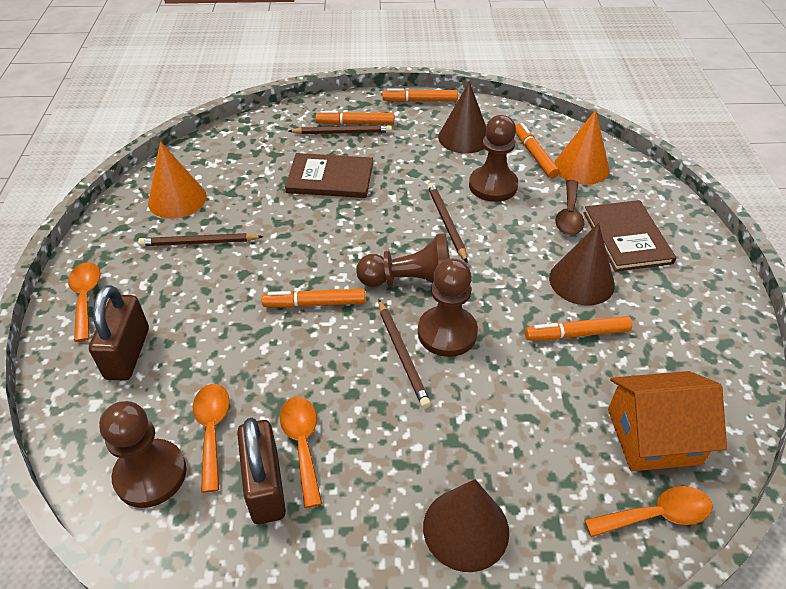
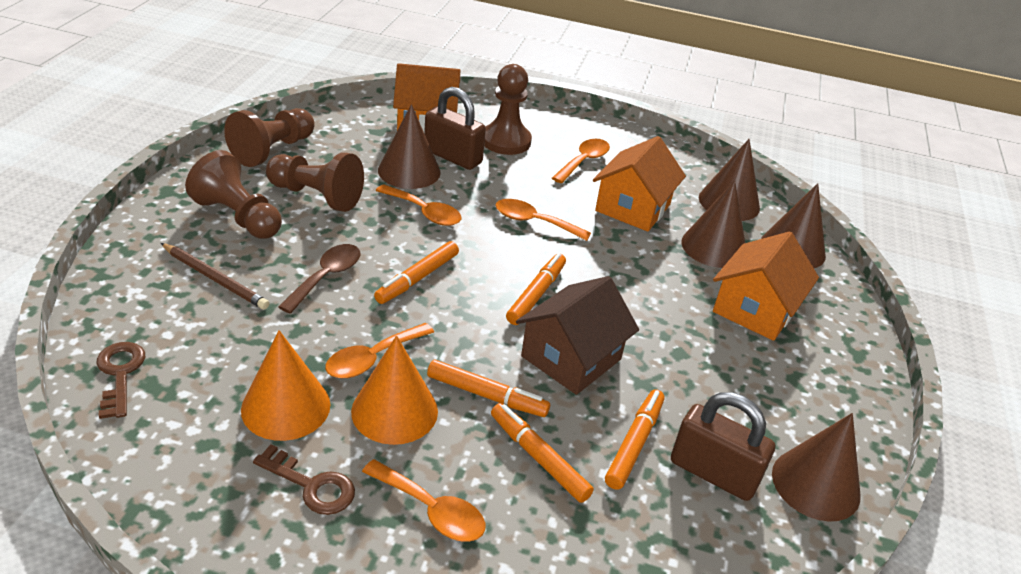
brown book: 2 -> 0
brown cone: 3 -> 5
brown house: 0 -> 1
brown key: 0 -> 2
brown pencil: 4 -> 1
orange house: 1 -> 3
orange spoon: 4 -> 5

